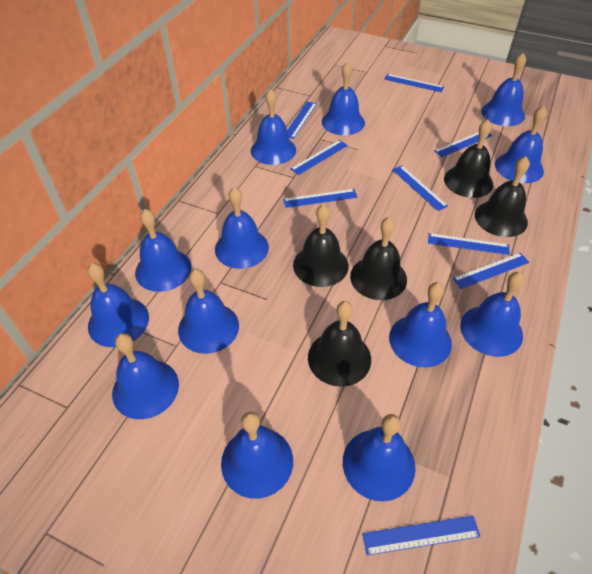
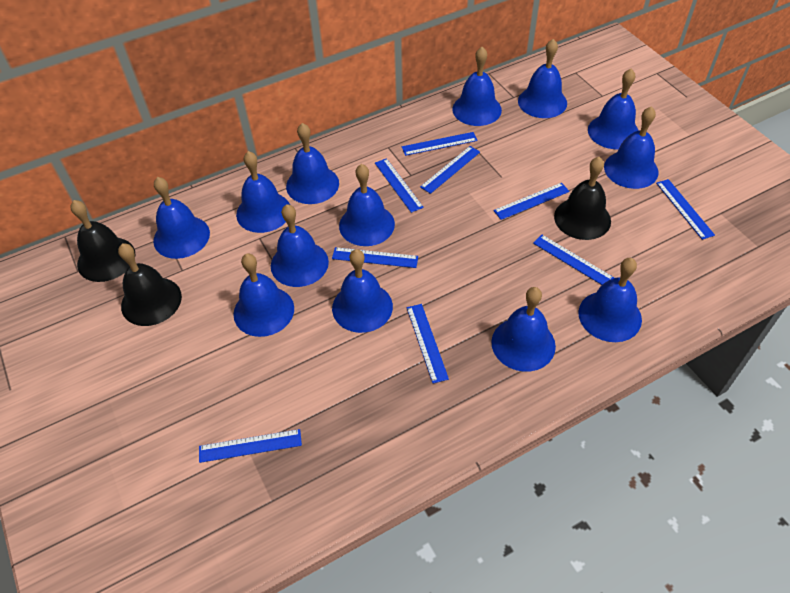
black bell: 5 -> 3

